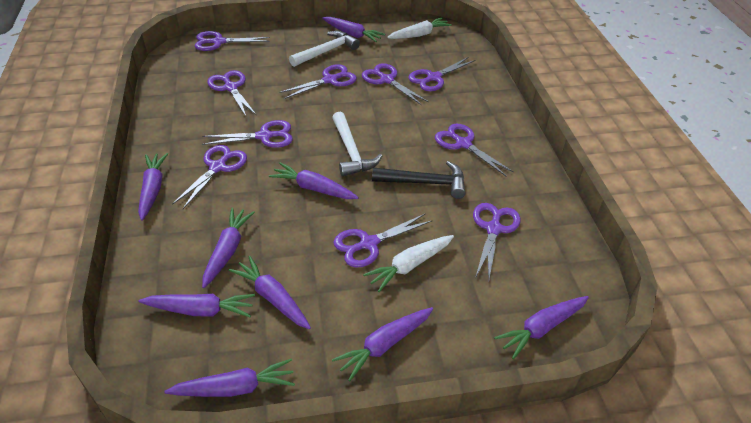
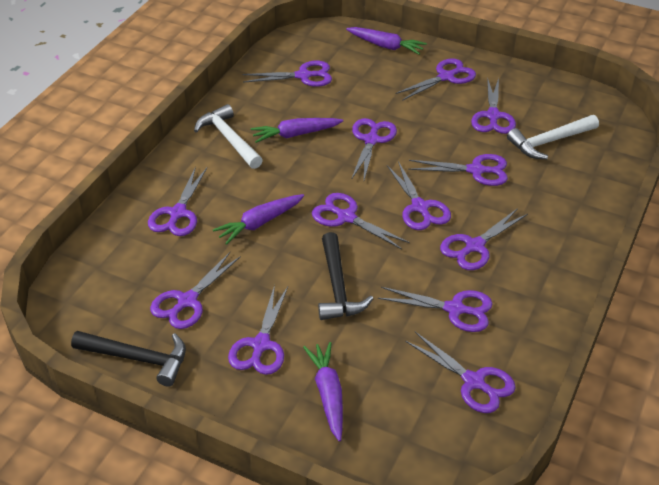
black hammer: 1 -> 2
purple carrot: 9 -> 4
purple scissors: 10 -> 13
white carrot: 2 -> 0

